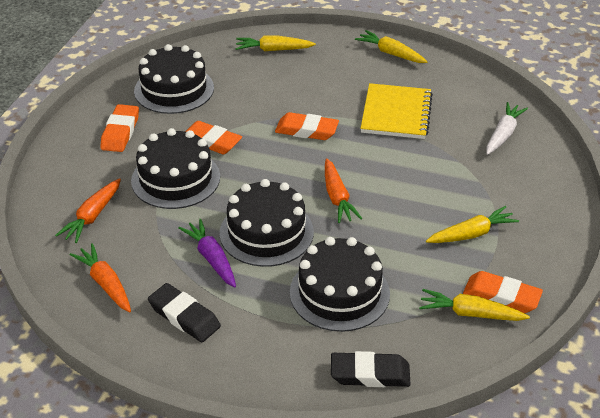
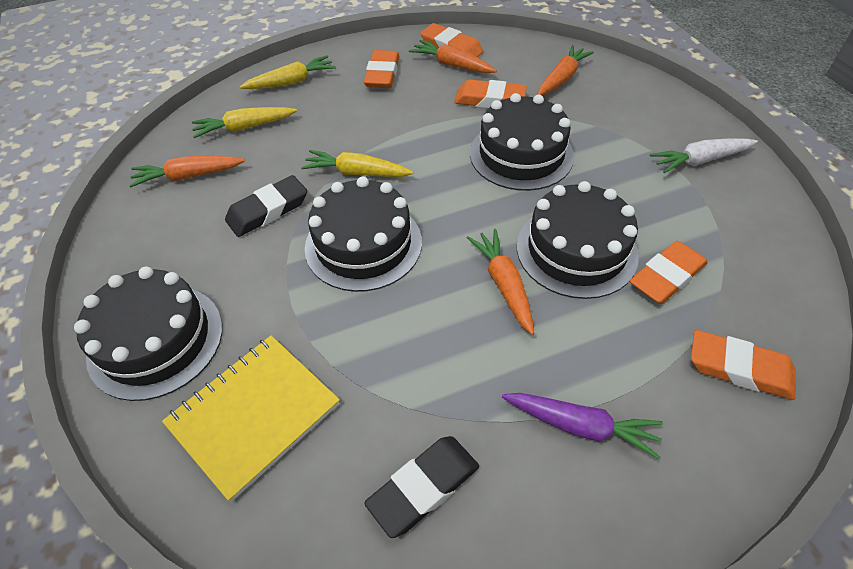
orange carrot: 3 -> 4
orange eraser: 4 -> 5
yellow carrot: 4 -> 3

